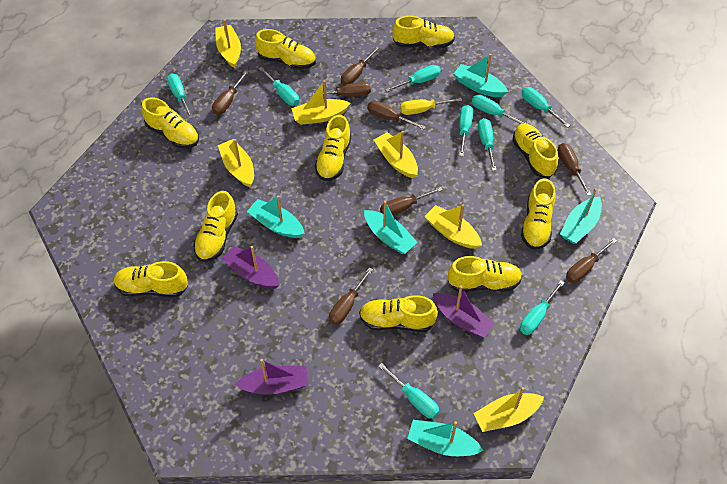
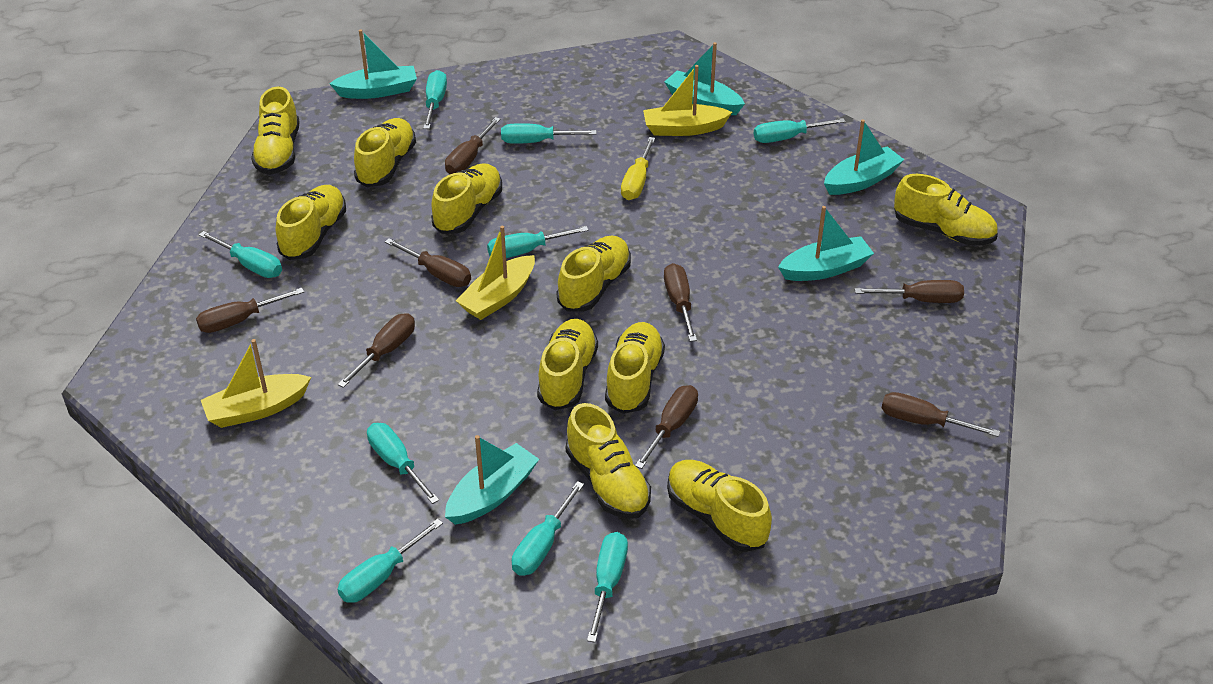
purple boat: 3 -> 0
yellow boat: 6 -> 3

